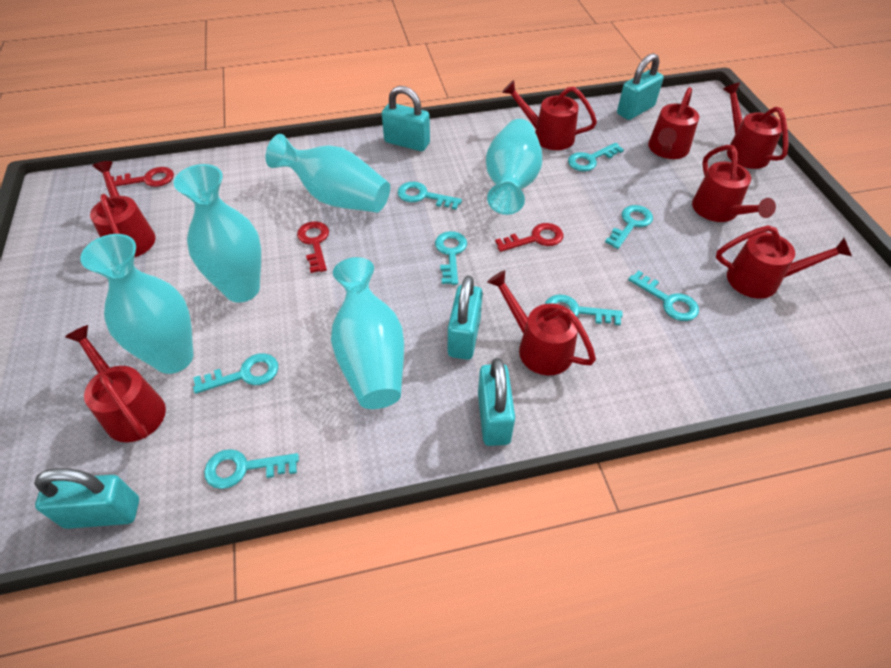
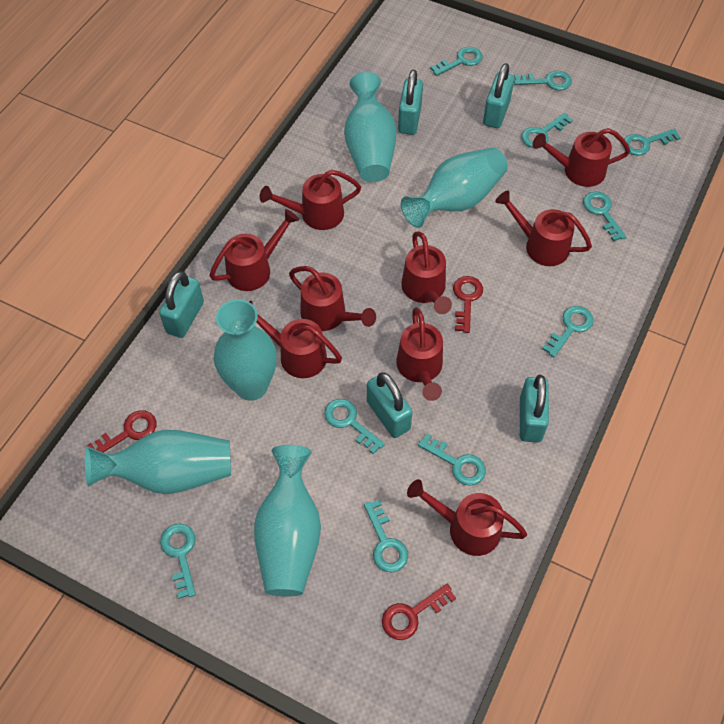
red watering can: 8 -> 9
turquoise key: 8 -> 10

